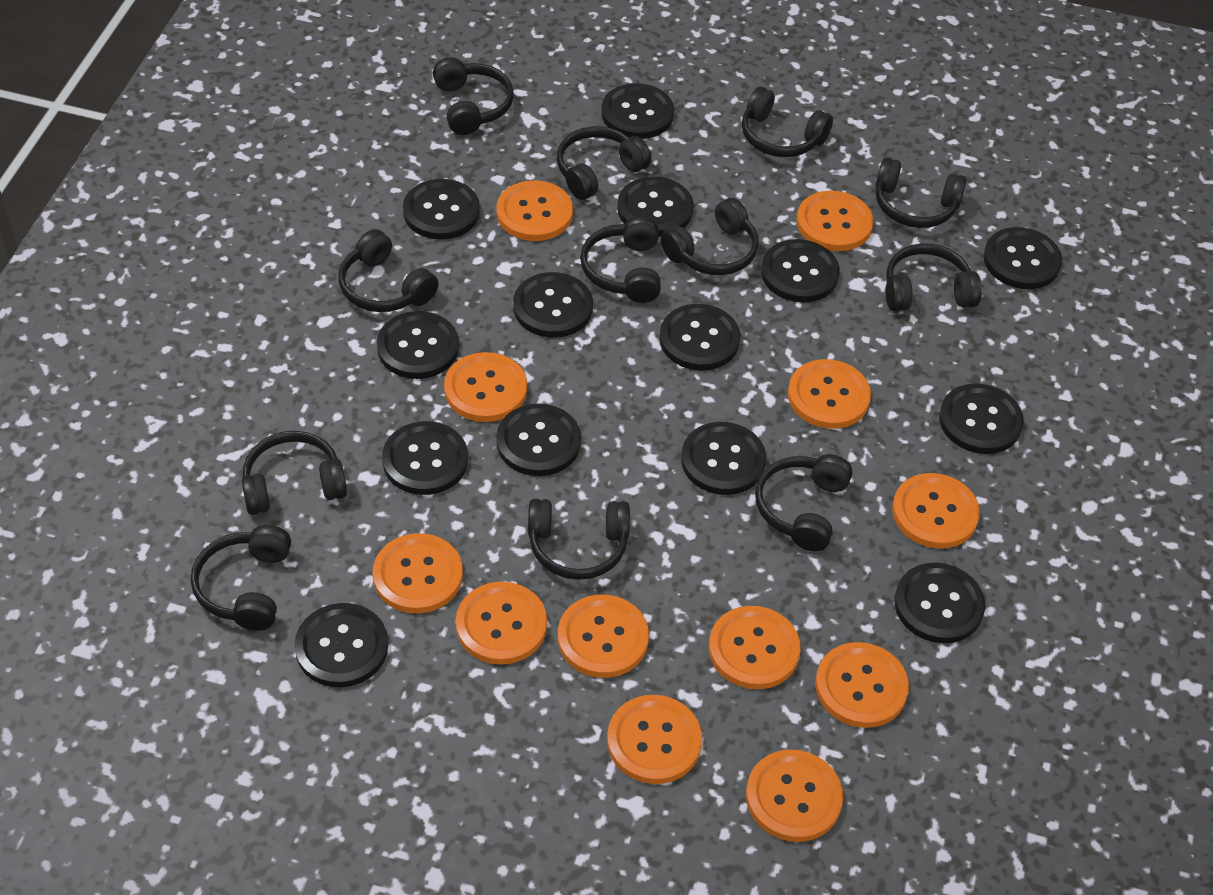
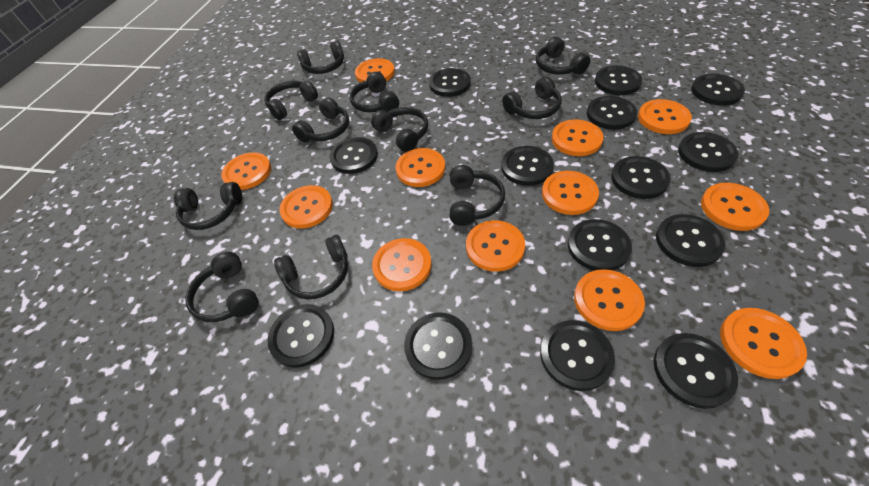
black headphones: 12 -> 11

